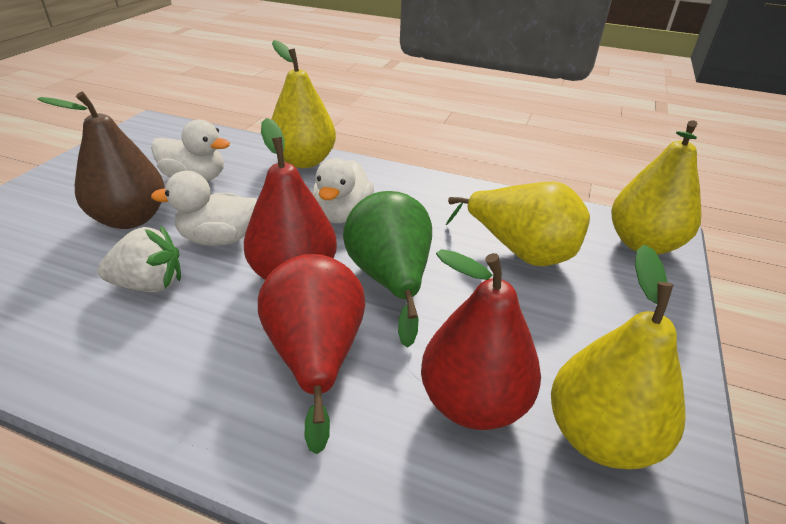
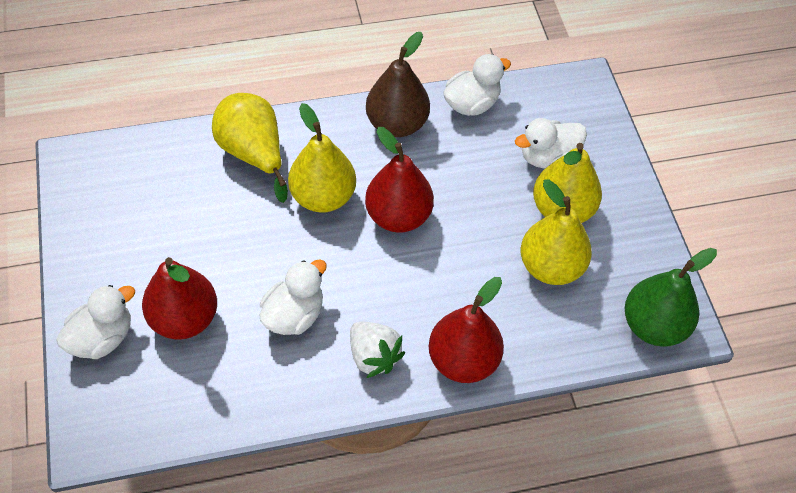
white duck: 3 -> 4

